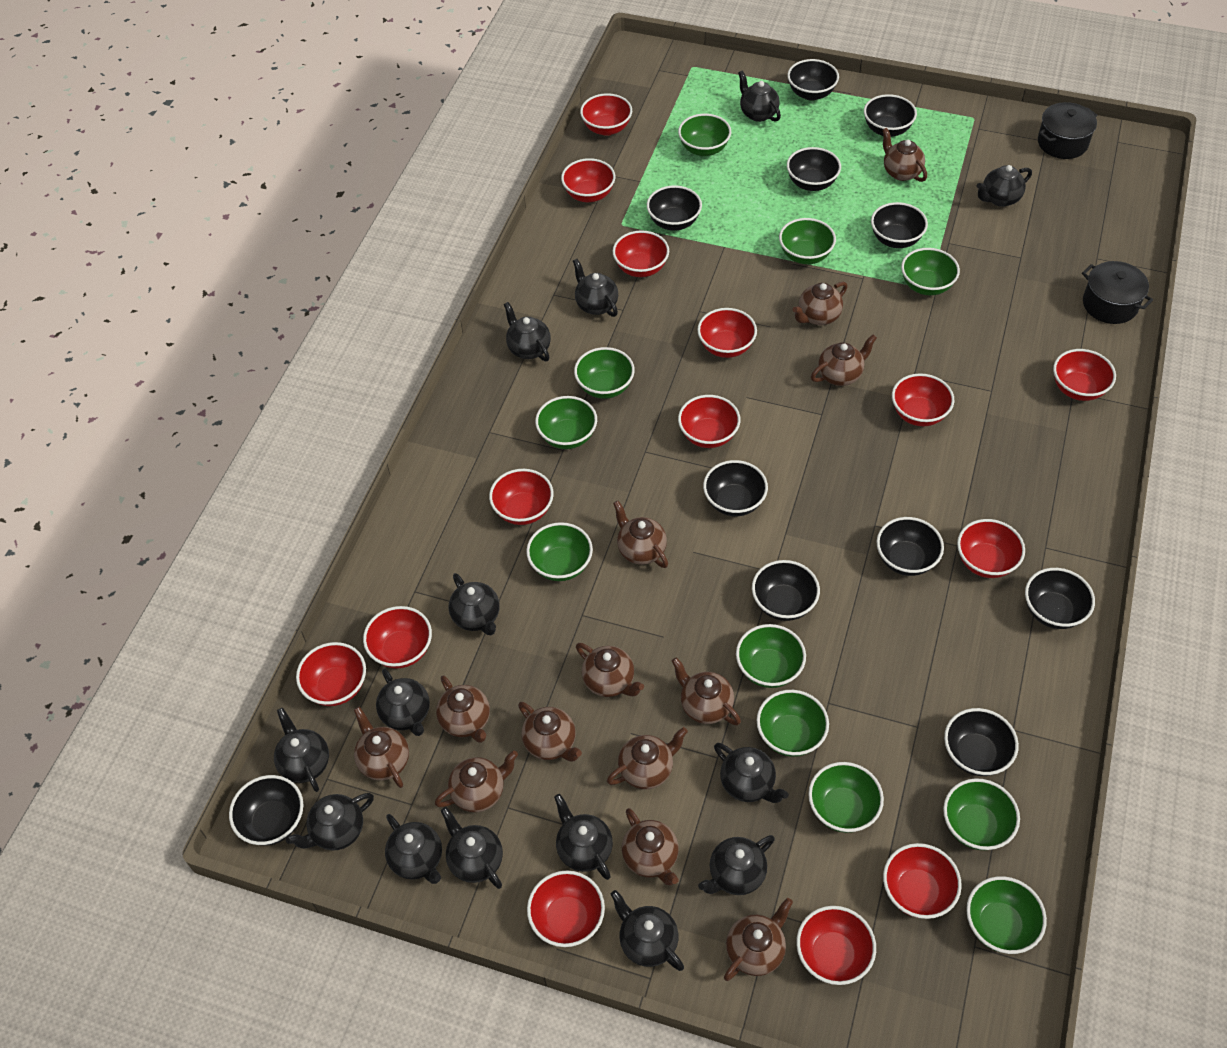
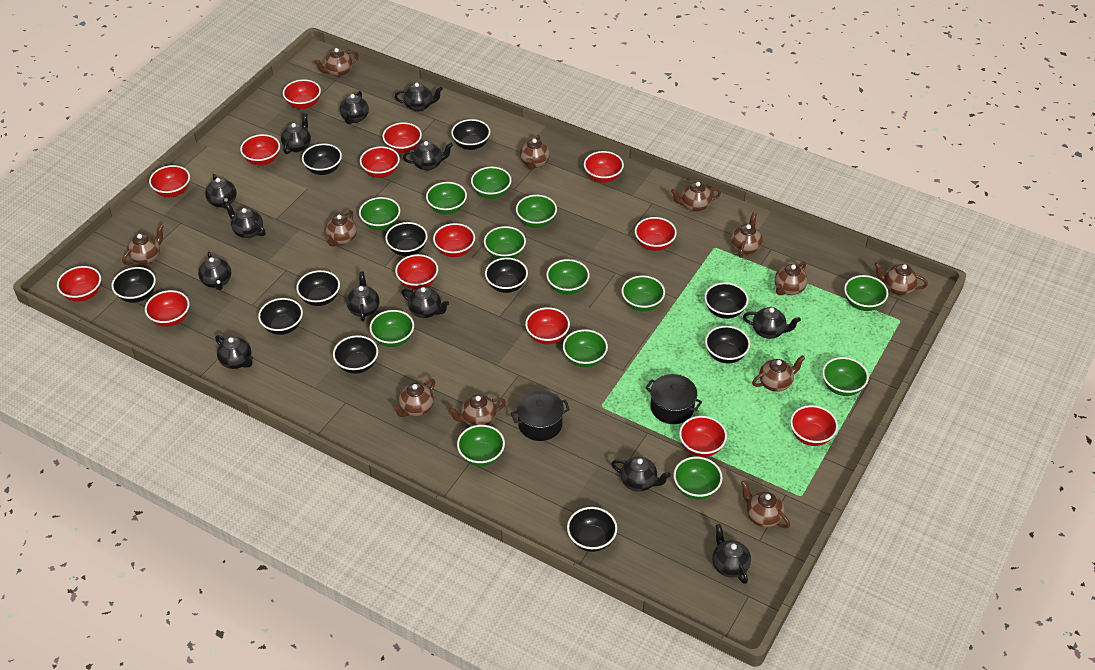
black teapot: 14 -> 13
brown teapot: 13 -> 12
green bowl: 11 -> 13

